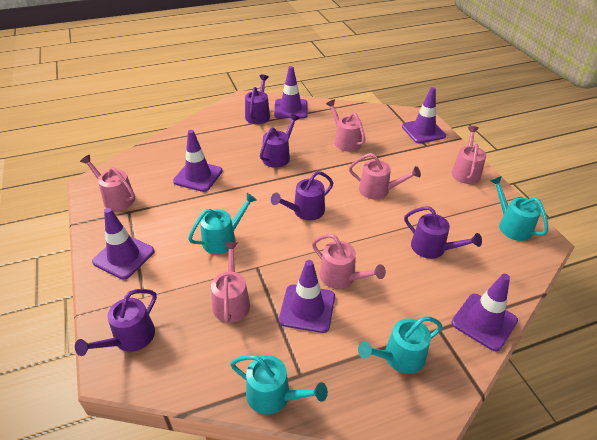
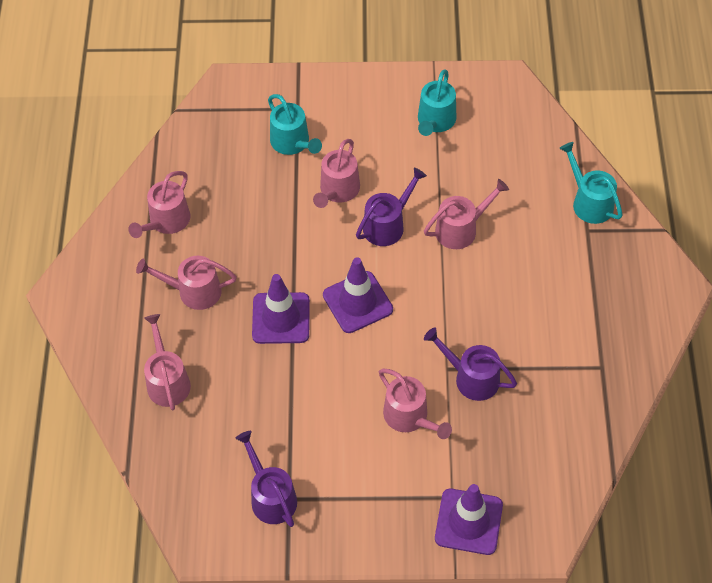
purple traffic cone: 6 -> 3
purple watering can: 5 -> 3
turquoise watering can: 4 -> 3

